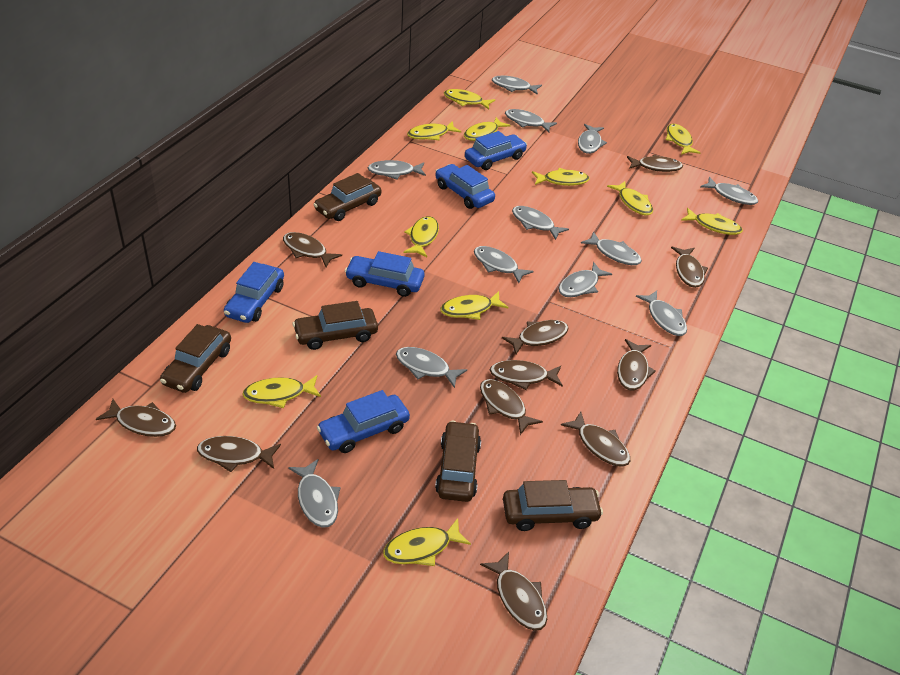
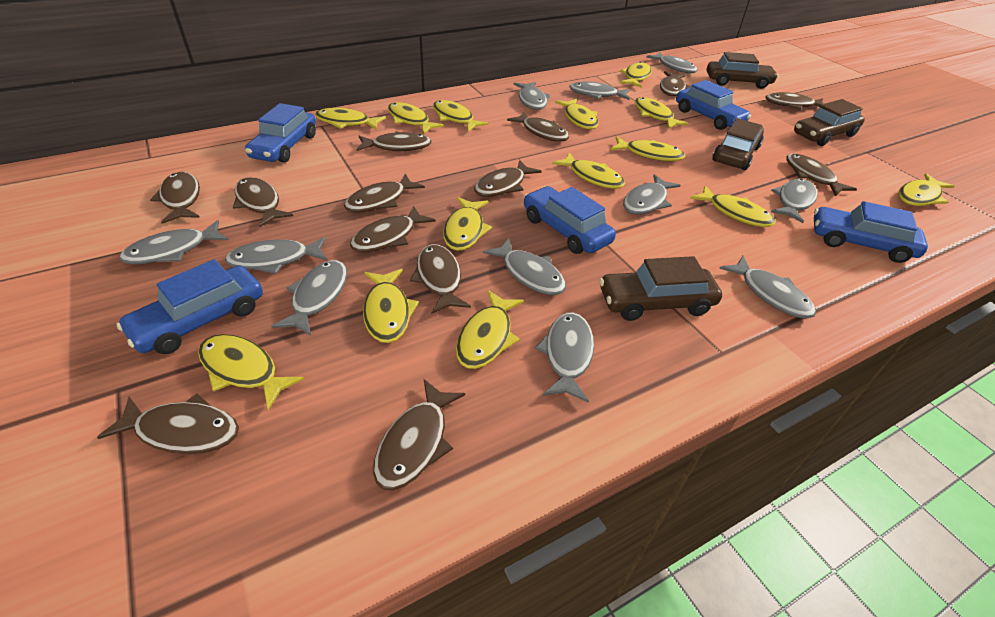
brown car: 5 -> 4
brown fish: 11 -> 13
grey fish: 12 -> 11
yellow fish: 11 -> 14

